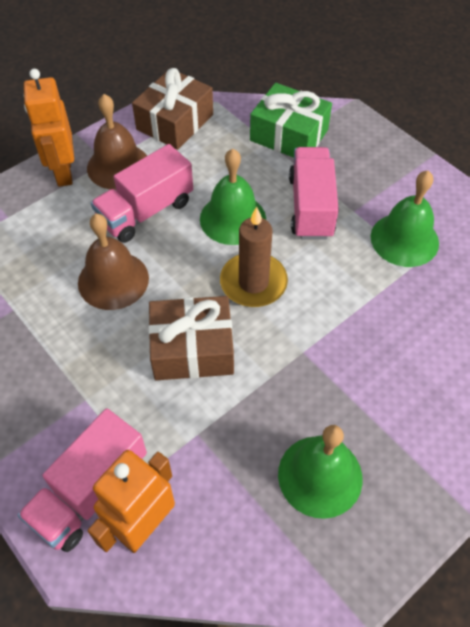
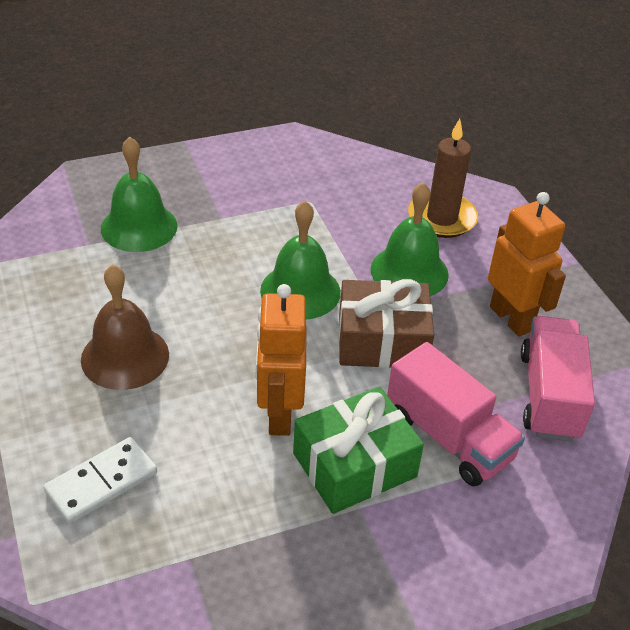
brown bell: 2 -> 1
brown gift: 2 -> 1
pink truck: 3 -> 2
white domino: 0 -> 1

